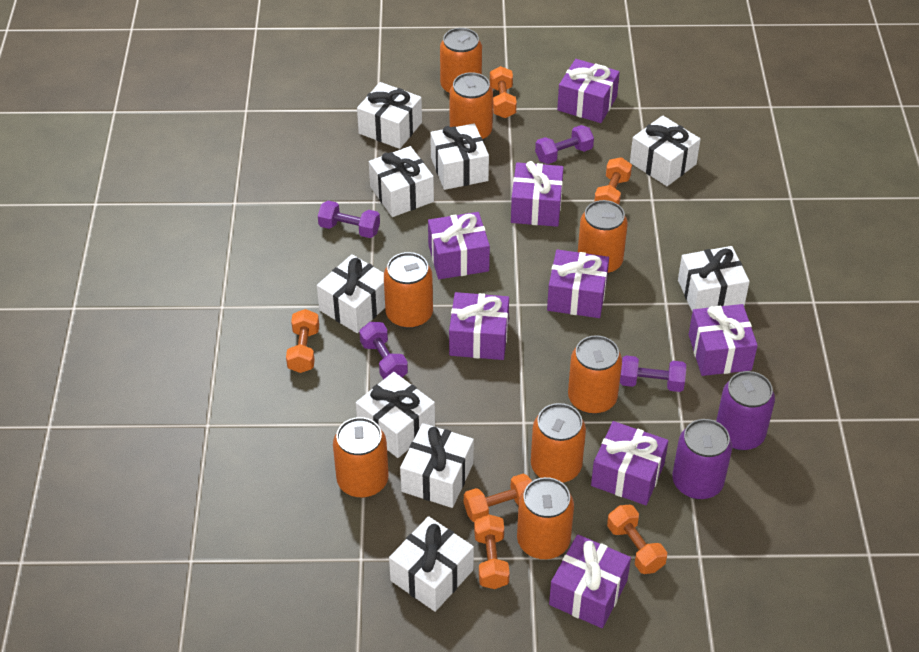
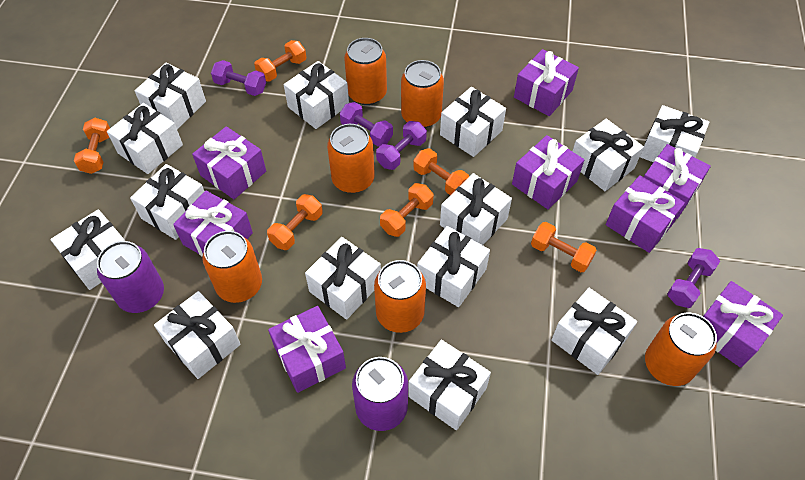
orange can: 8 -> 6
white gift: 9 -> 14

